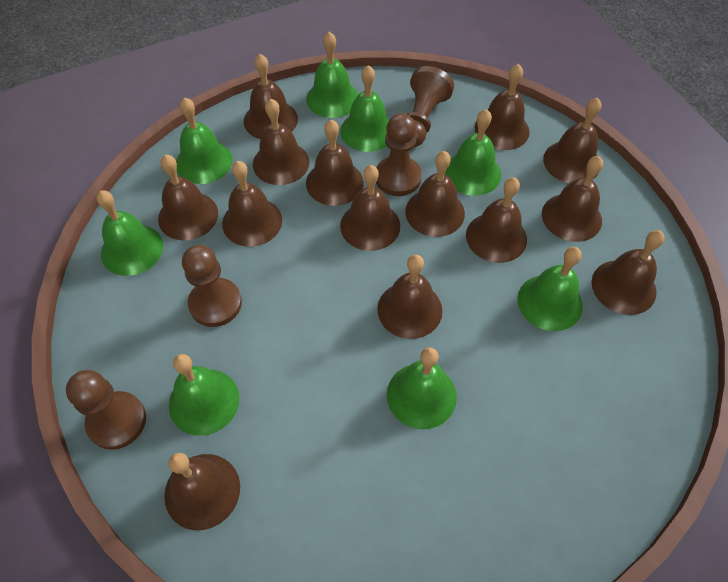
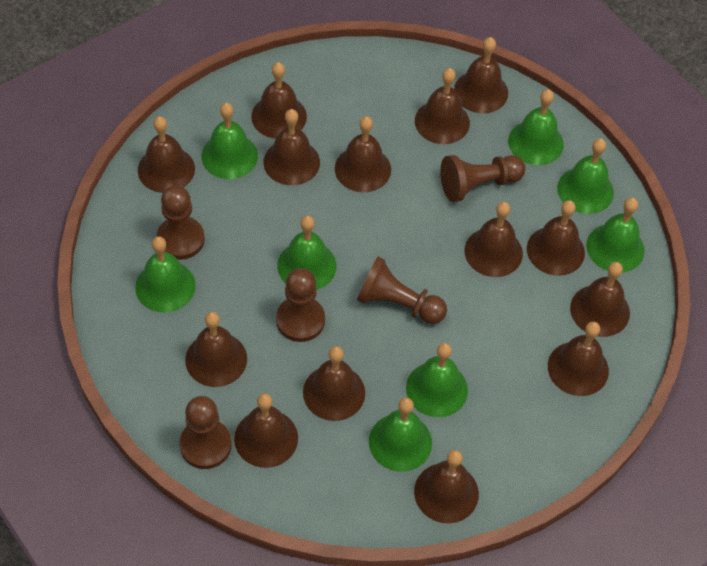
brown pawn: 4 -> 5

